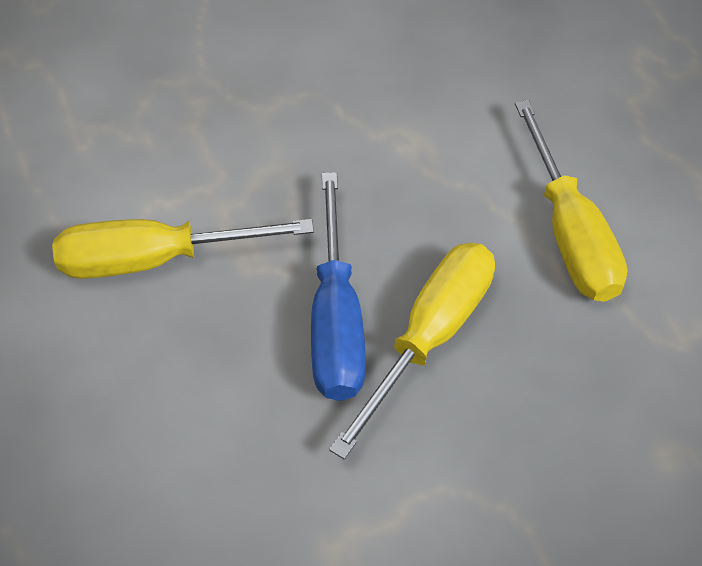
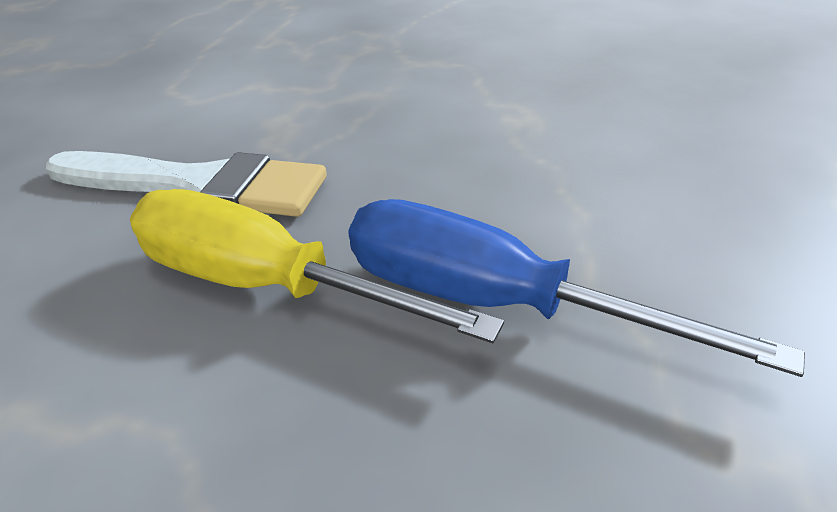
white brush: 0 -> 1
yellow screwdriver: 3 -> 1

